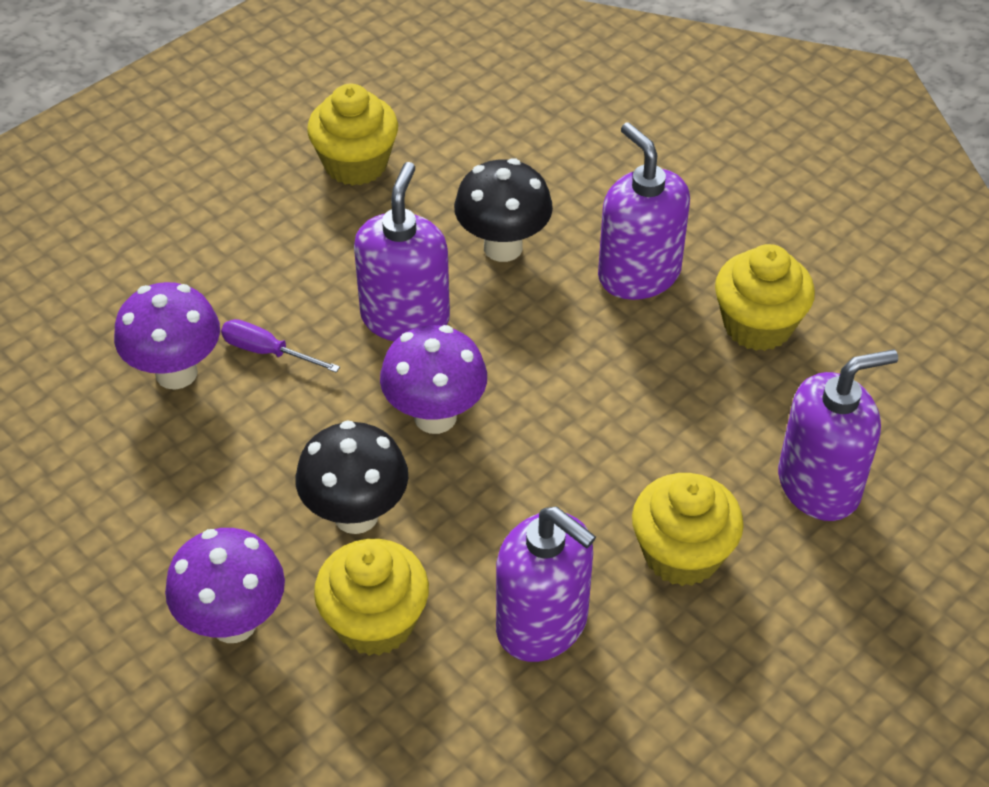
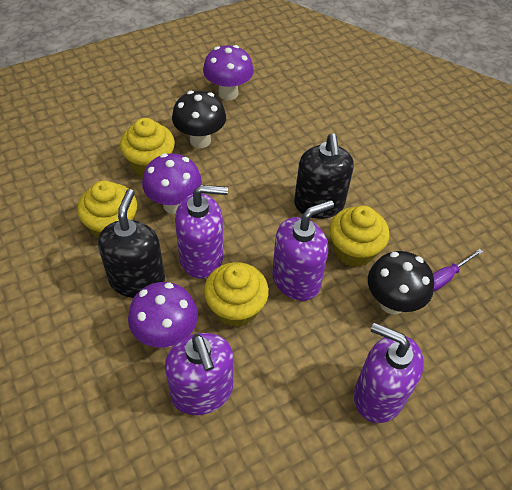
black soap dispenser: 0 -> 2

